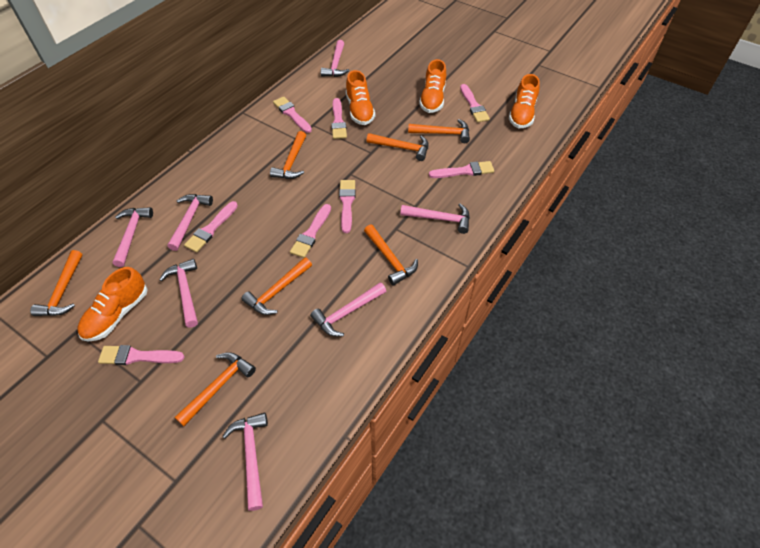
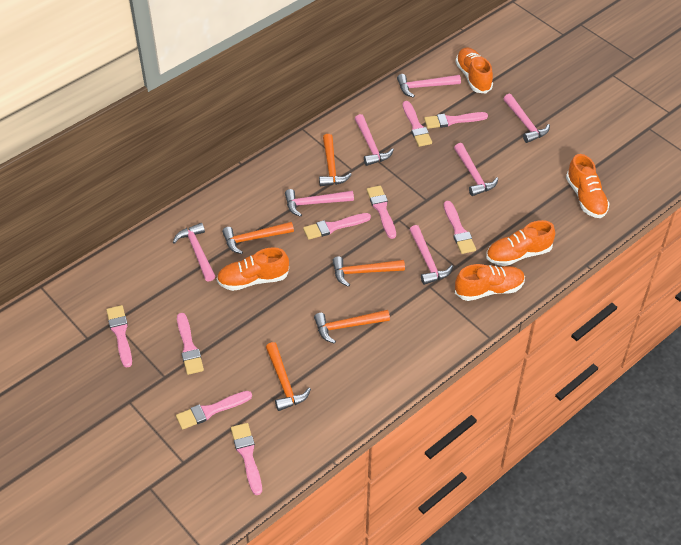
orange hammer: 7 -> 5
orange shoe: 4 -> 5
pink brush: 8 -> 9

